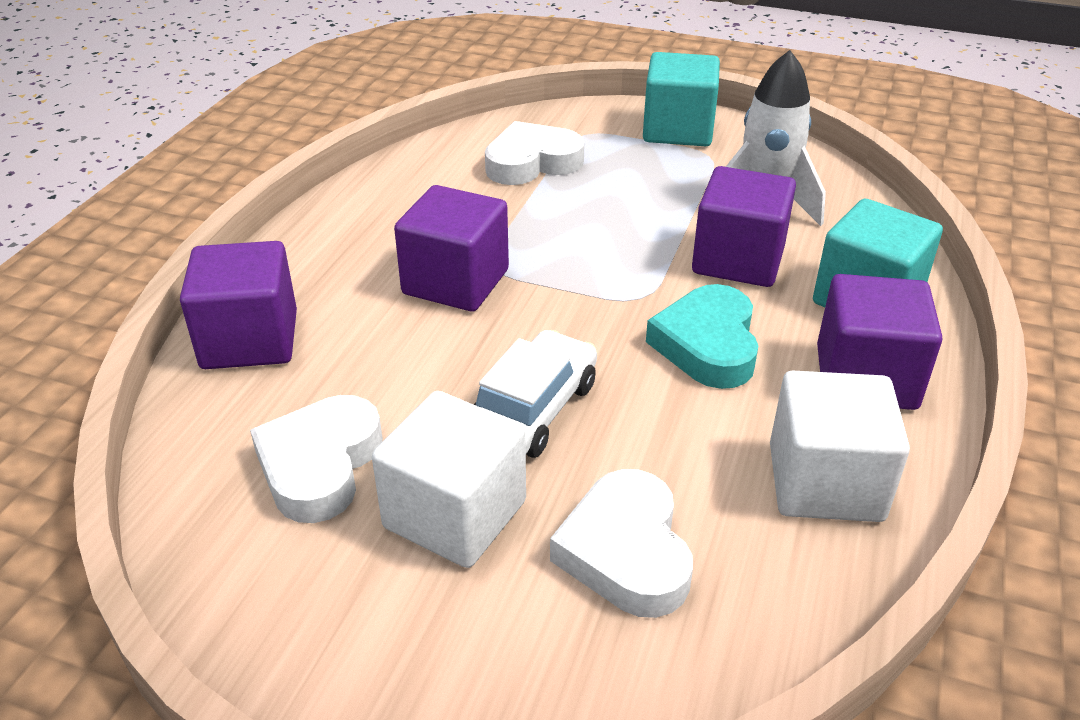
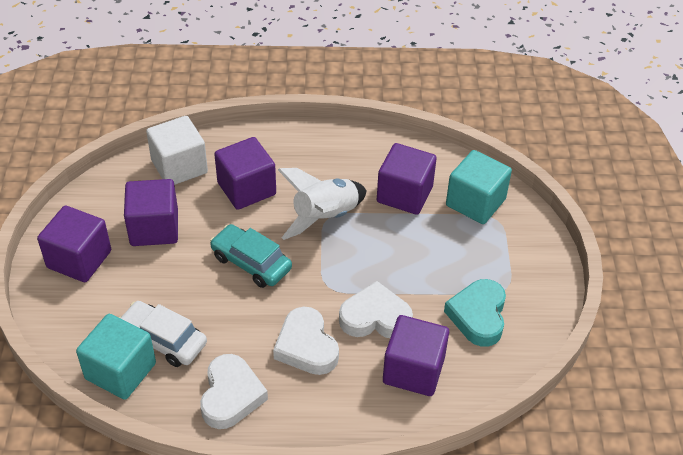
purple cube: 4 -> 5
turquoise car: 0 -> 1
white cube: 2 -> 1

